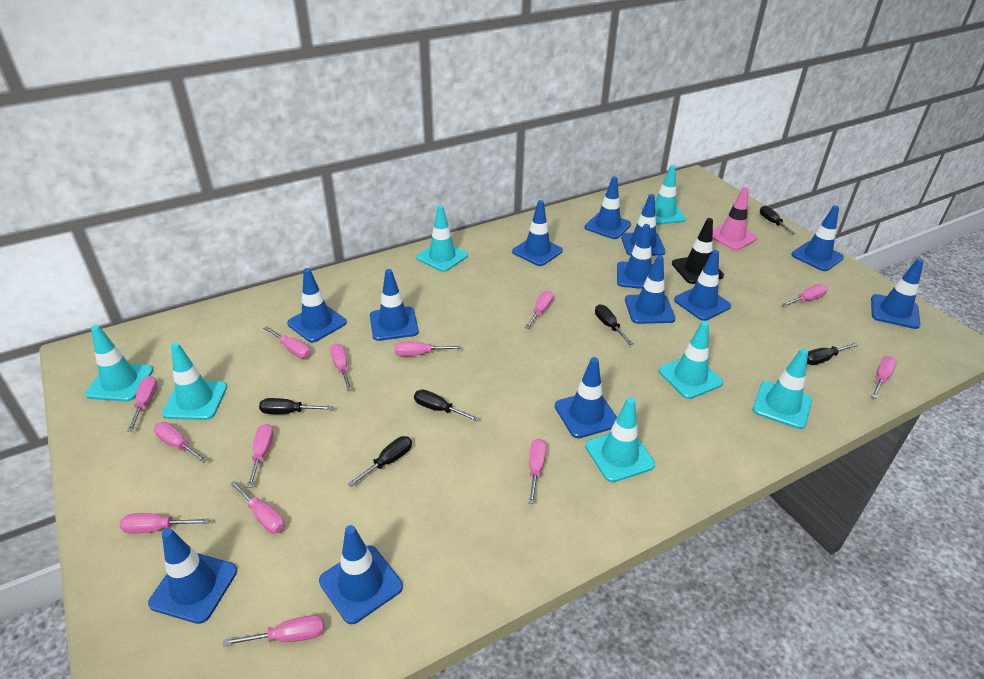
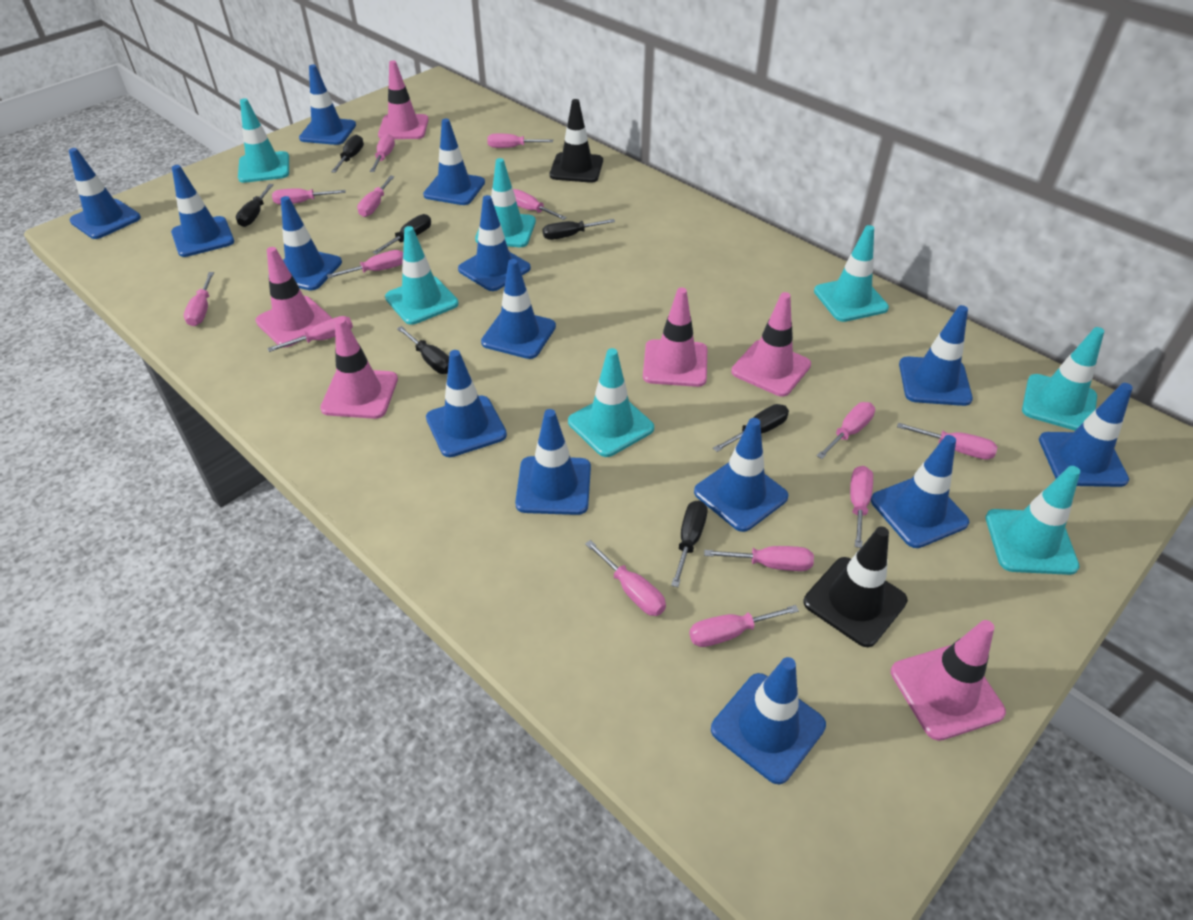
black screwdriver: 6 -> 7
black traffic cone: 1 -> 2
blue traffic cone: 13 -> 14
pink screwdriver: 13 -> 14
pink traffic cone: 1 -> 6

